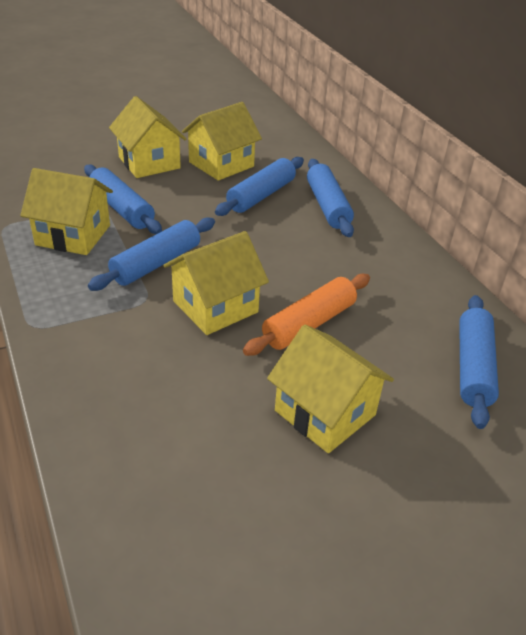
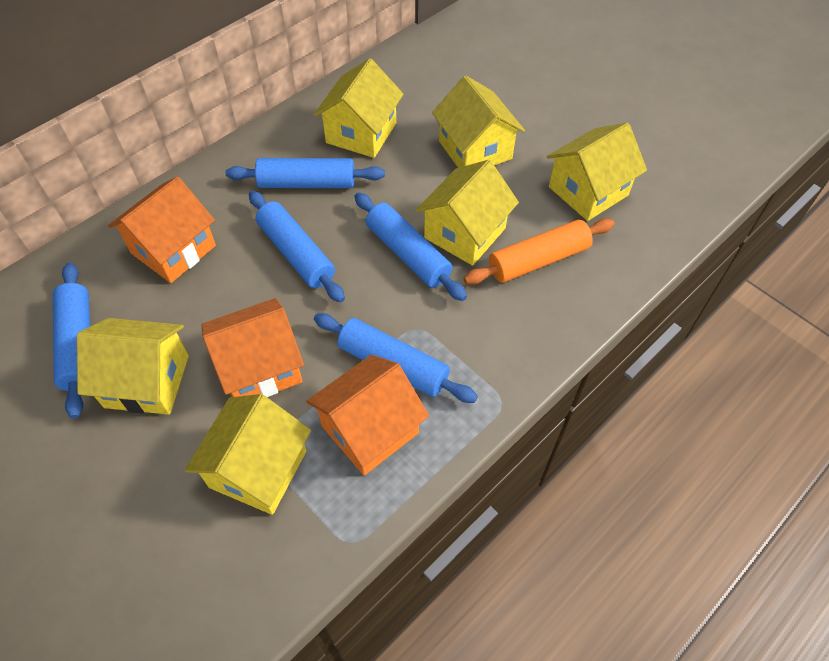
orange house: 0 -> 3
yellow house: 5 -> 6

